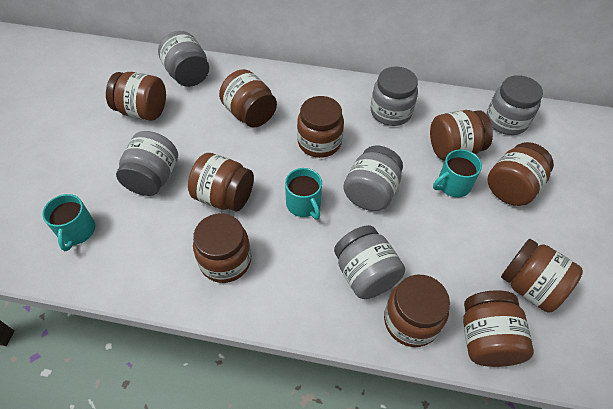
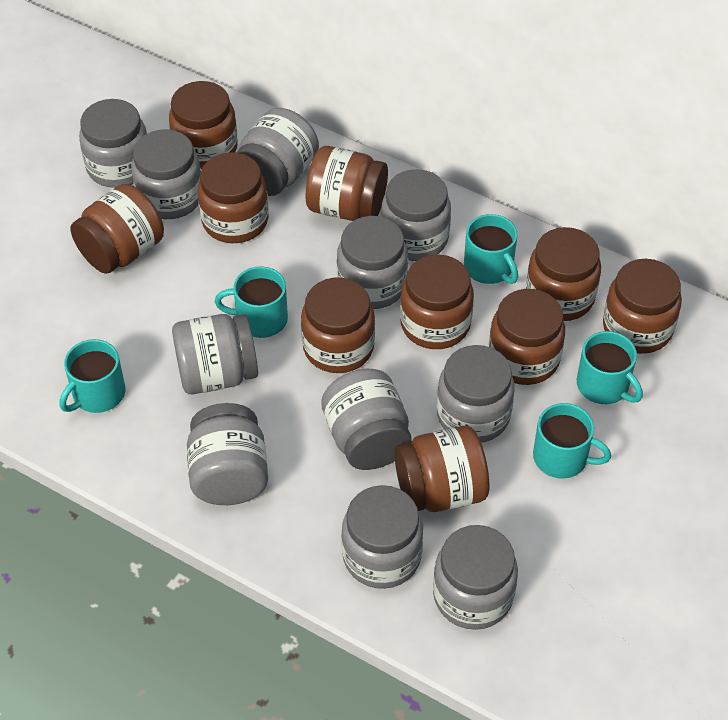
grey jar: 6 -> 11
turquoise mug: 3 -> 5

